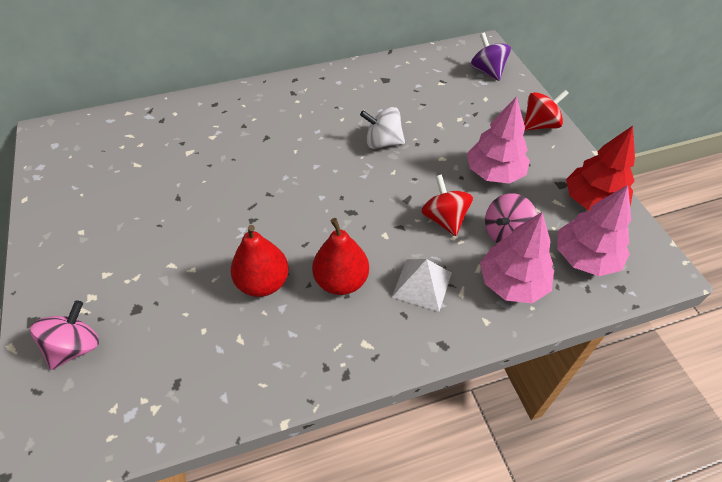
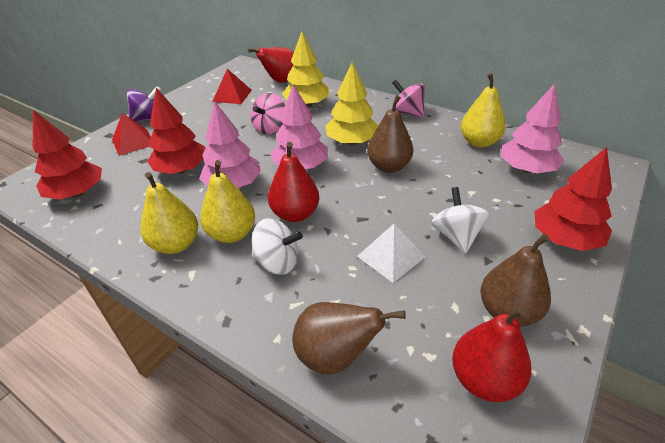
brown pear: 0 -> 3
red pear: 2 -> 3
red pyramid: 0 -> 2
red spinning top: 2 -> 0
red tree: 1 -> 3
white spinning top: 1 -> 2
yellow pear: 0 -> 3
yellow tree: 0 -> 2

